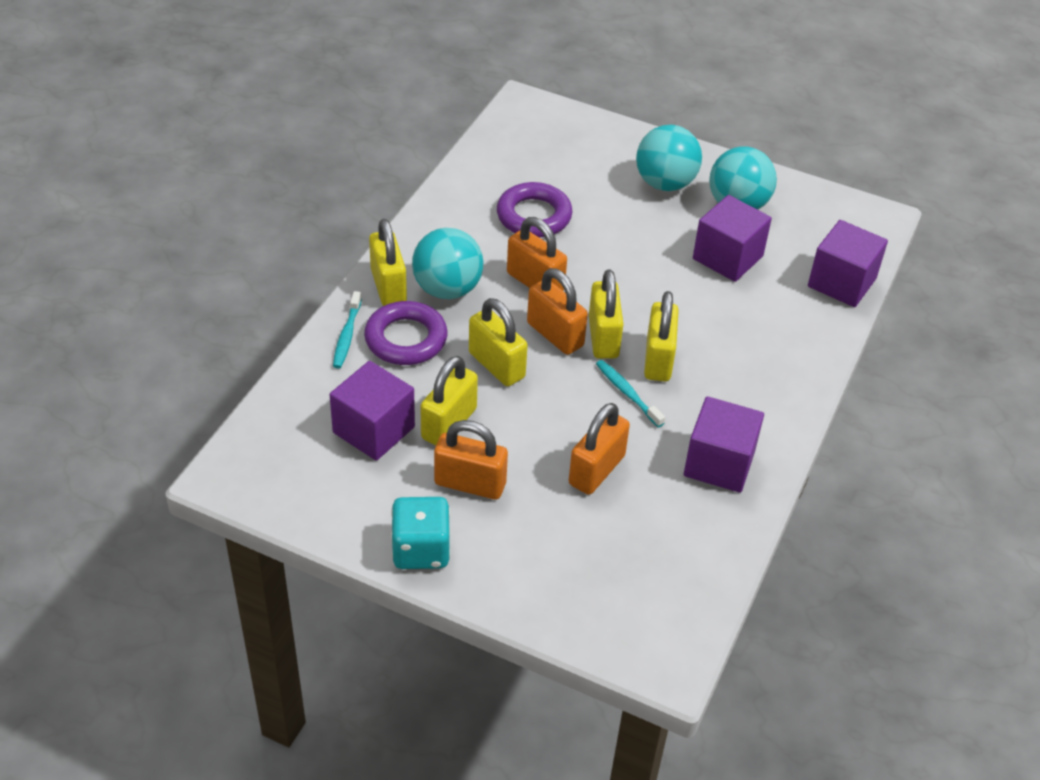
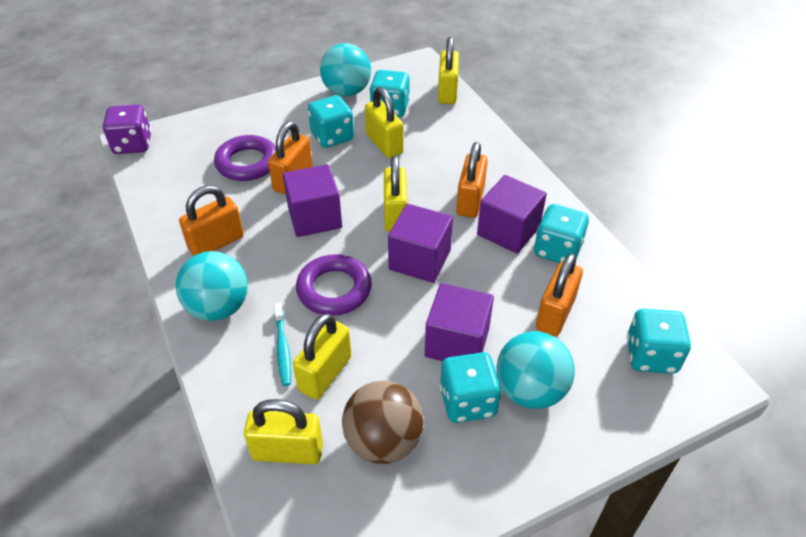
brown ball: 0 -> 1
purple dice: 0 -> 1
turquoise dice: 1 -> 5
turquoise toothbrush: 2 -> 1

